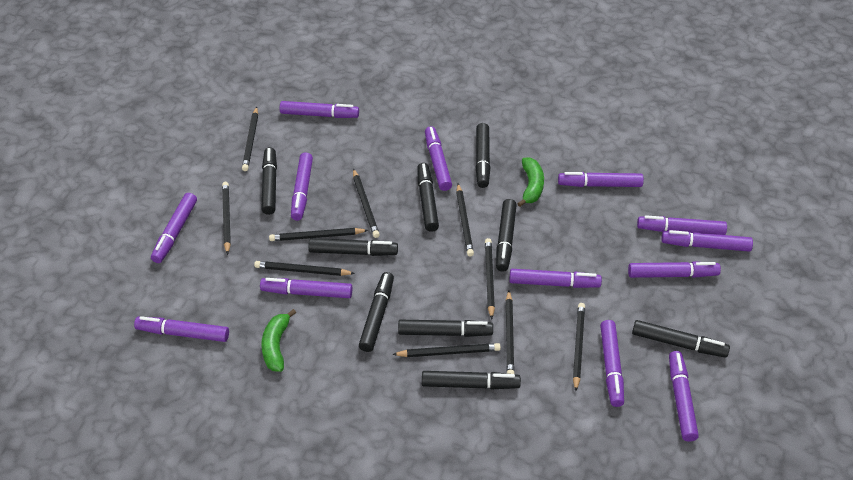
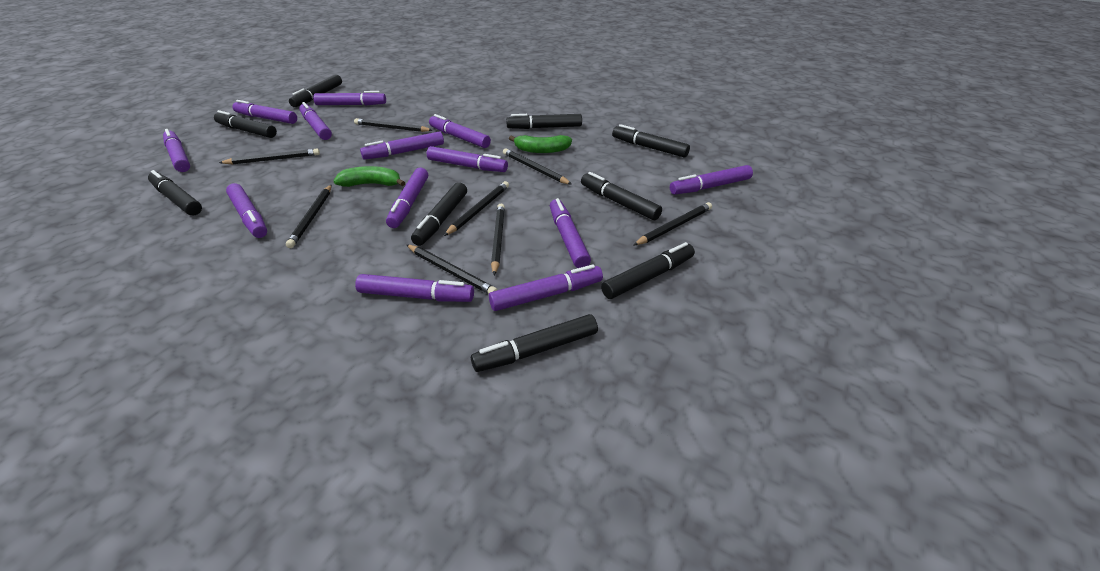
black pencil: 10 -> 8

